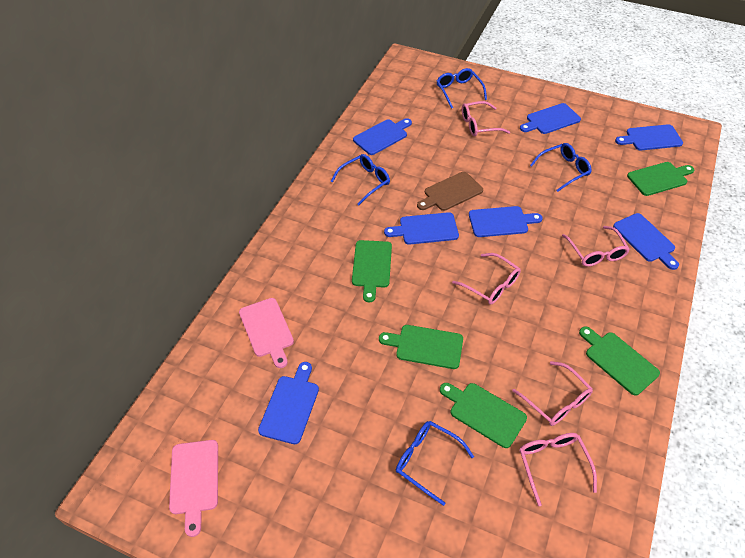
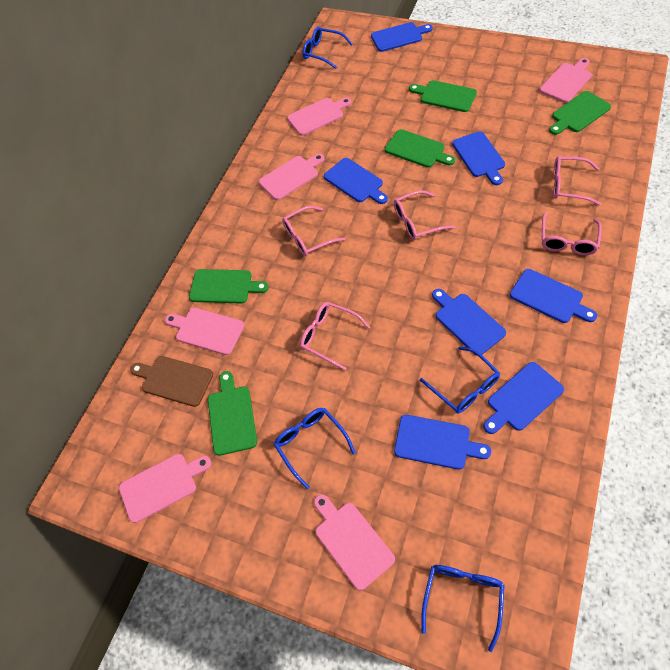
pink cutting board: 2 -> 6

